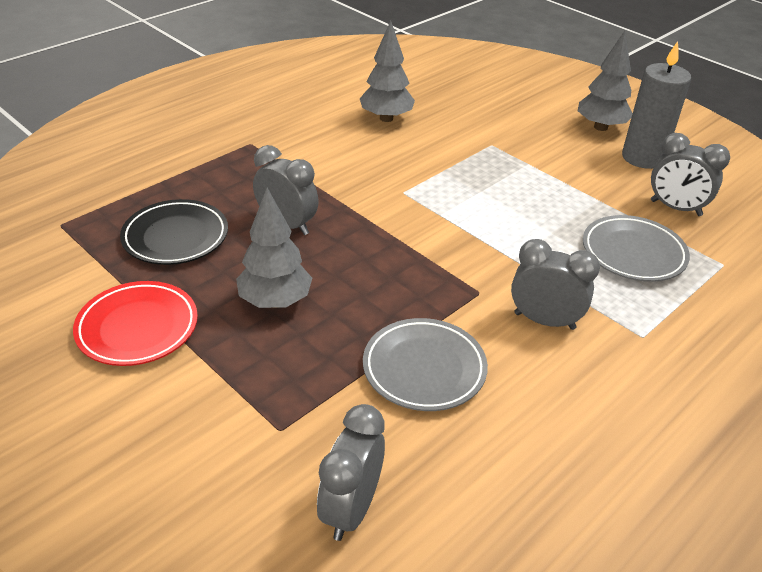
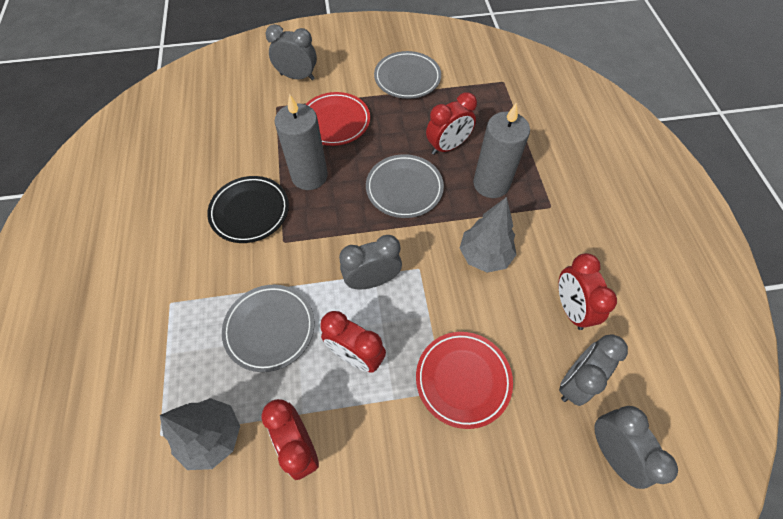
grey candle: 1 -> 2
grey plate: 2 -> 3
grey tree: 3 -> 2
red clock: 0 -> 4
red plate: 1 -> 2

